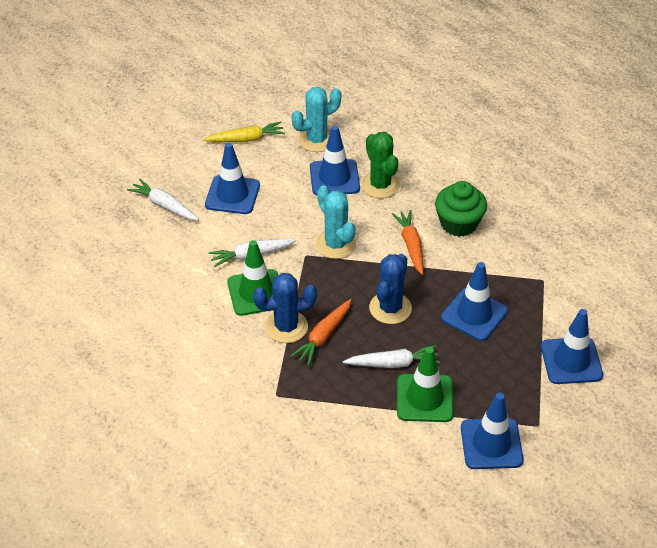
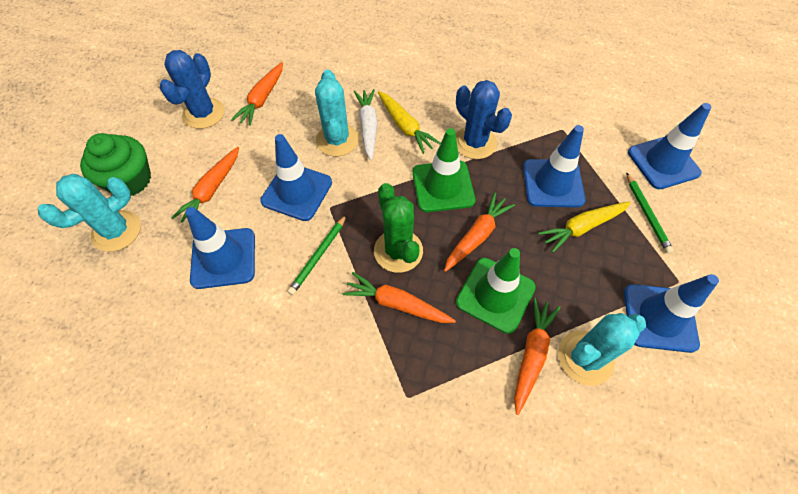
green pencil: 0 -> 2
orange carrot: 2 -> 5
turquoise cactus: 2 -> 3
white carrot: 3 -> 1
yellow carrot: 1 -> 2

